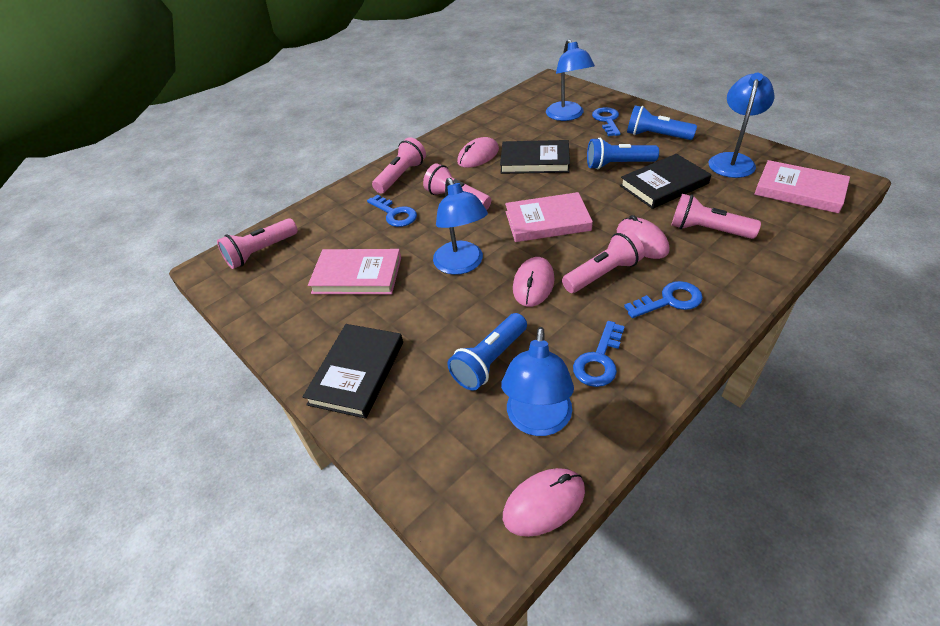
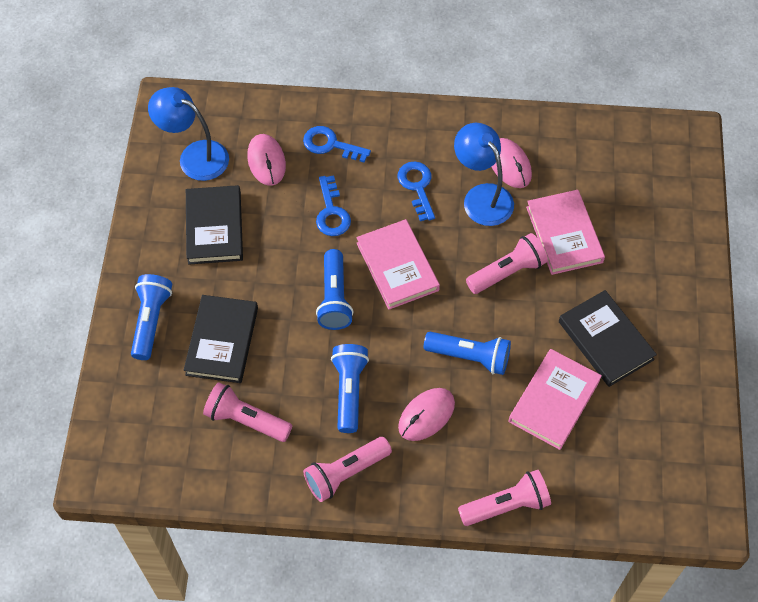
blue flashlight: 3 -> 4
blue key: 4 -> 3
blue lamp: 4 -> 2
pink flashlight: 5 -> 4
pink mouse: 4 -> 3

